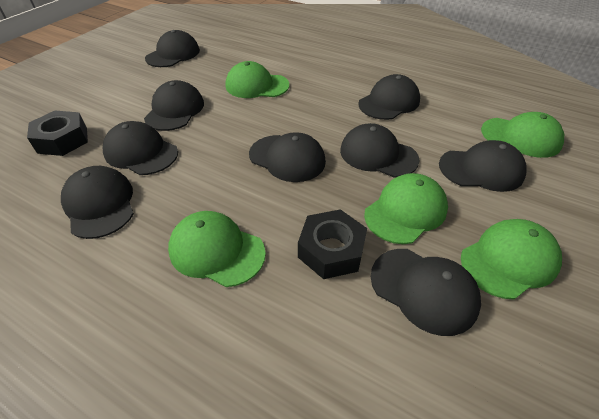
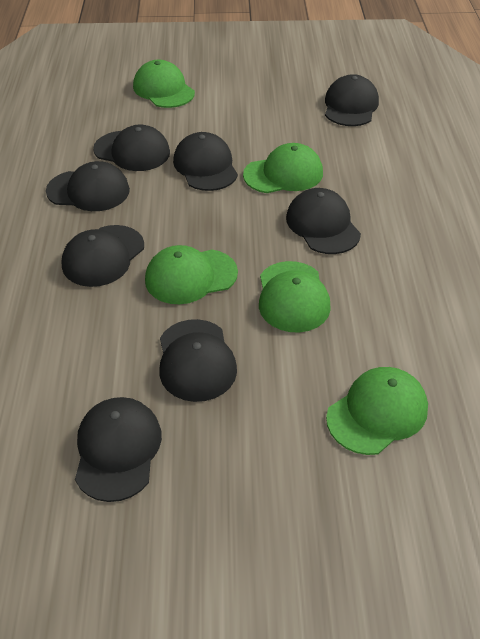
black cap: 9 -> 8
black nut: 2 -> 0

